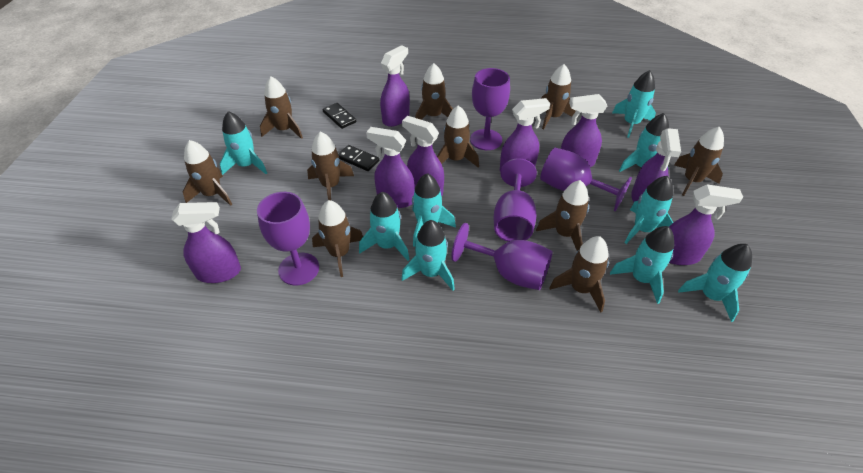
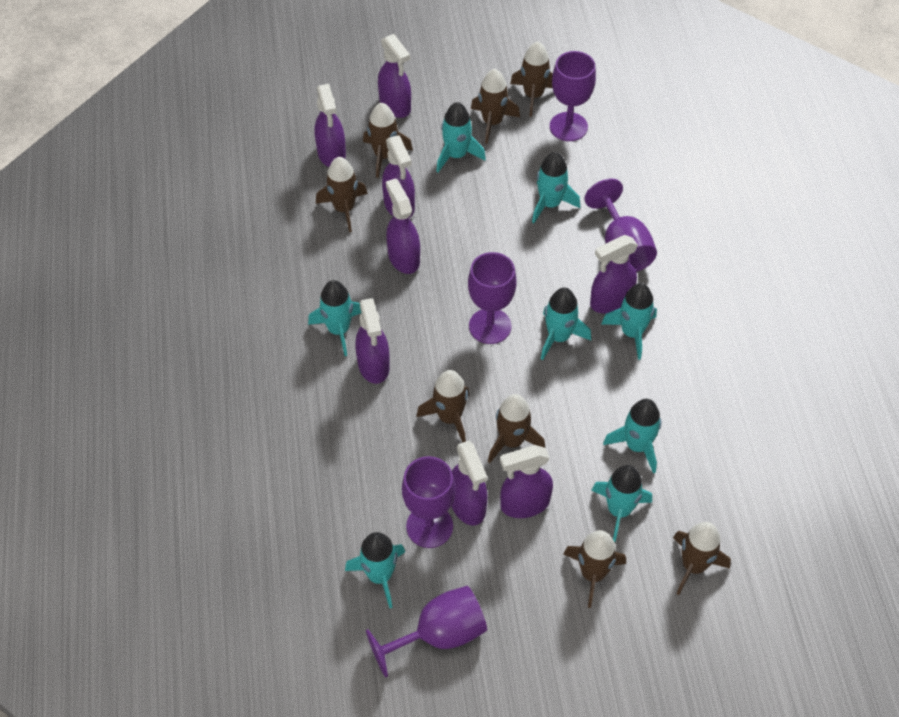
black domino: 2 -> 0
brown rocket: 10 -> 8
turquoise rocket: 9 -> 8

